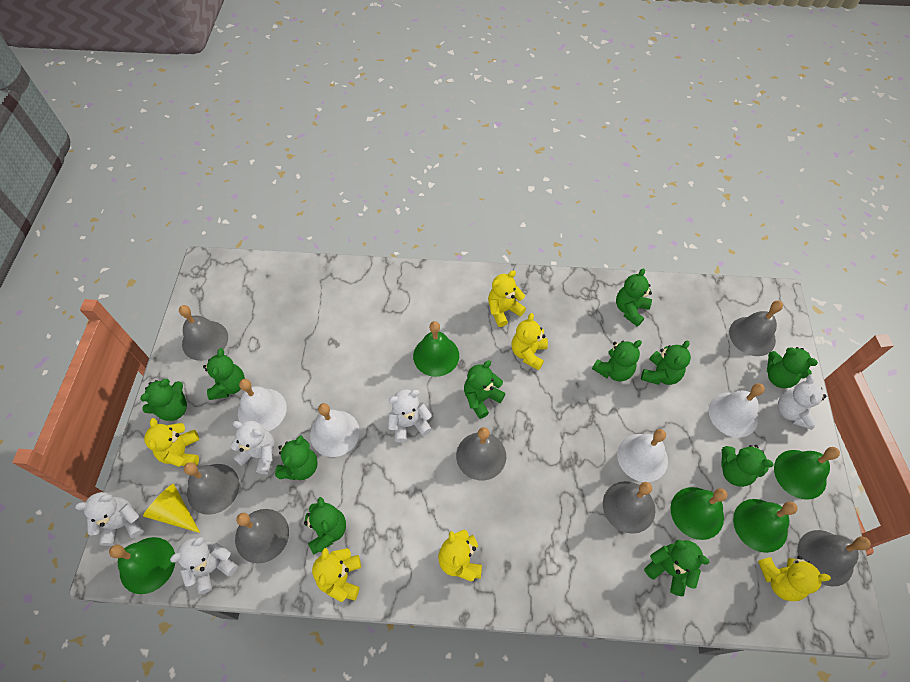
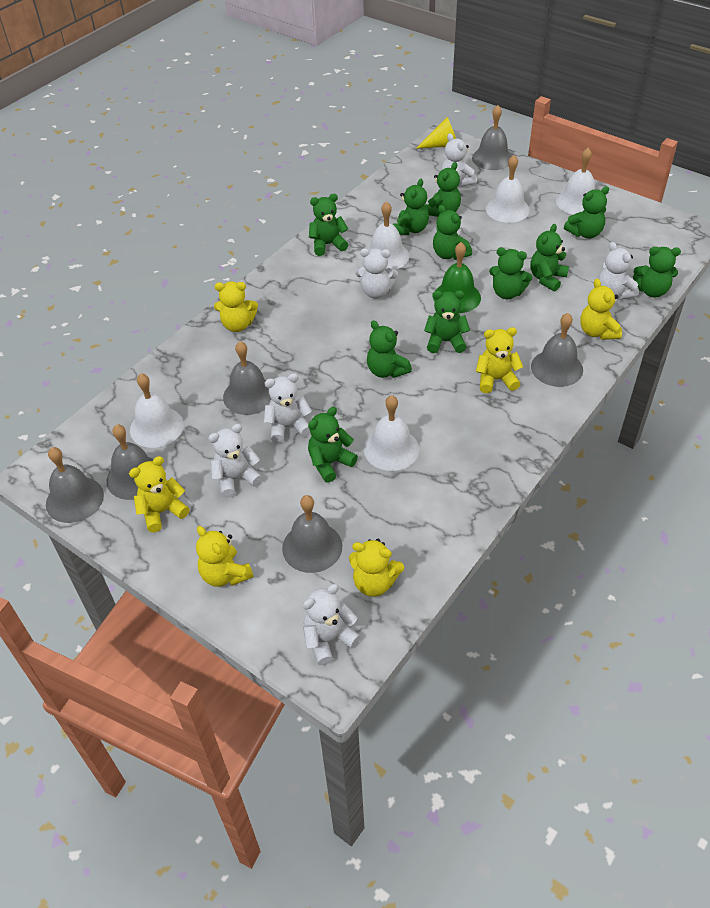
green bell: 5 -> 1
grey bell: 7 -> 6
white bell: 4 -> 5
white teddy bear: 5 -> 6

